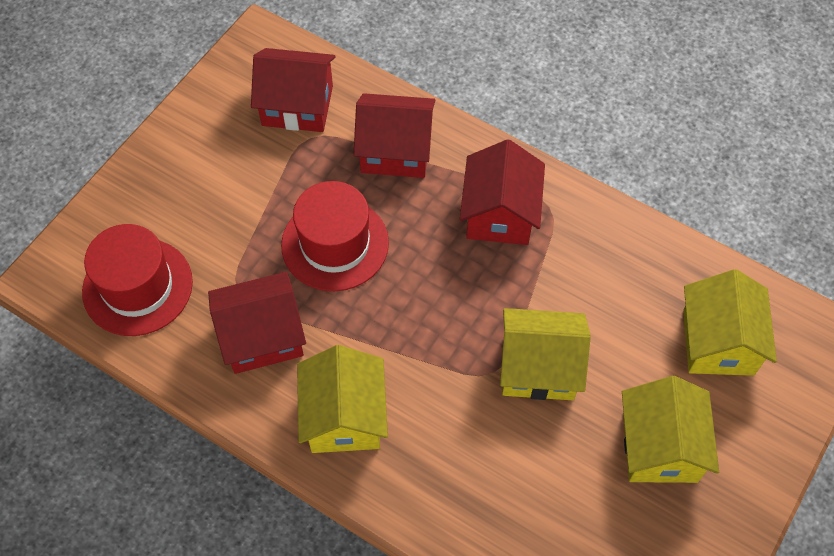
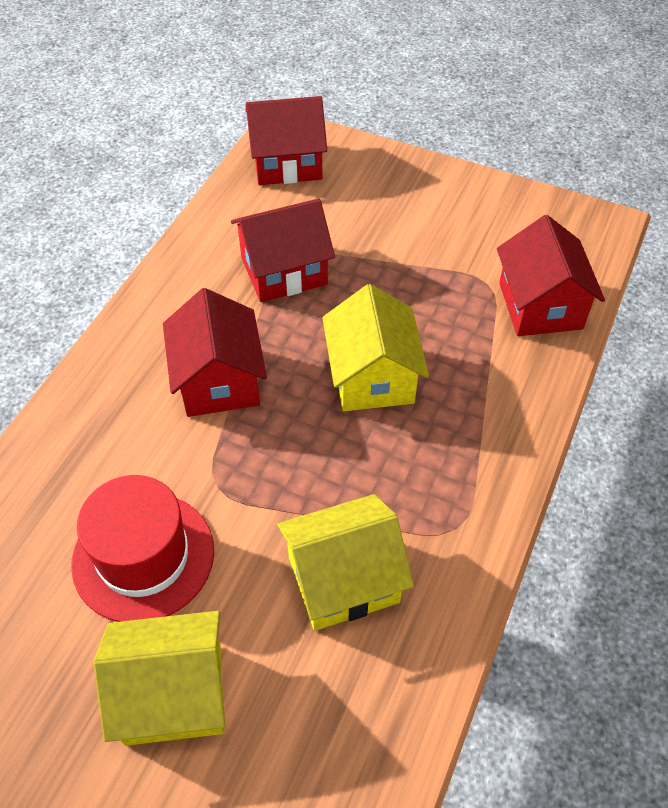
red hat: 2 -> 1
yellow house: 4 -> 3

